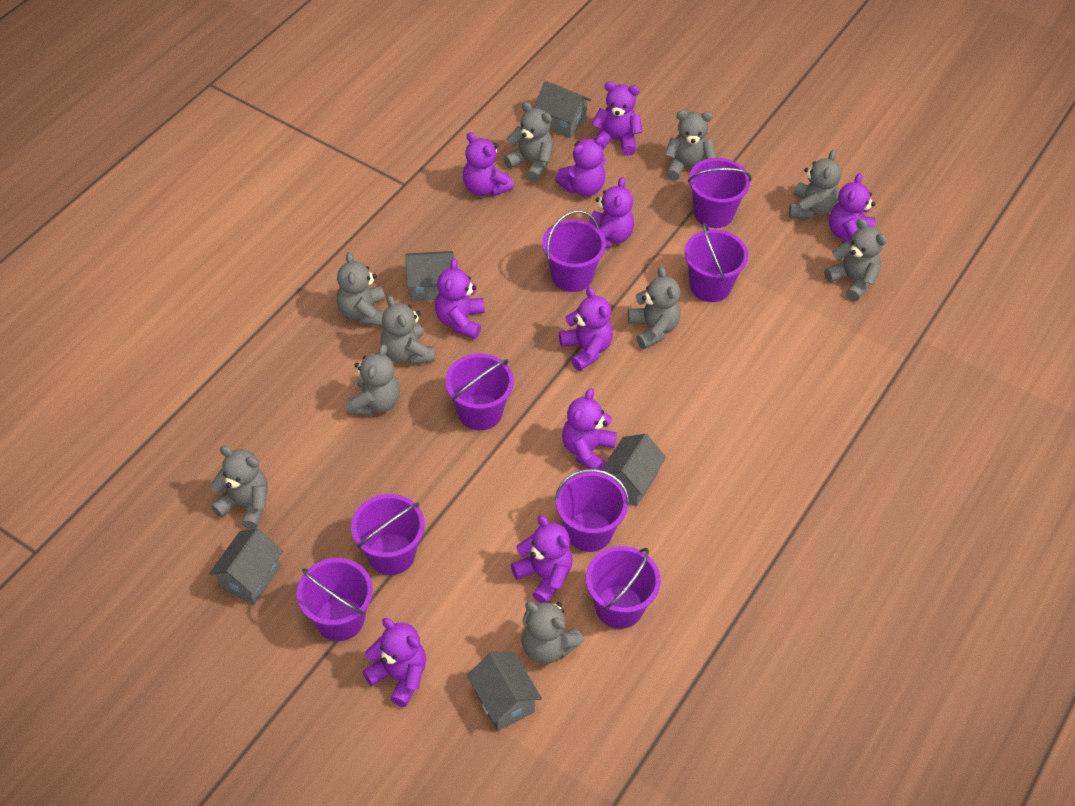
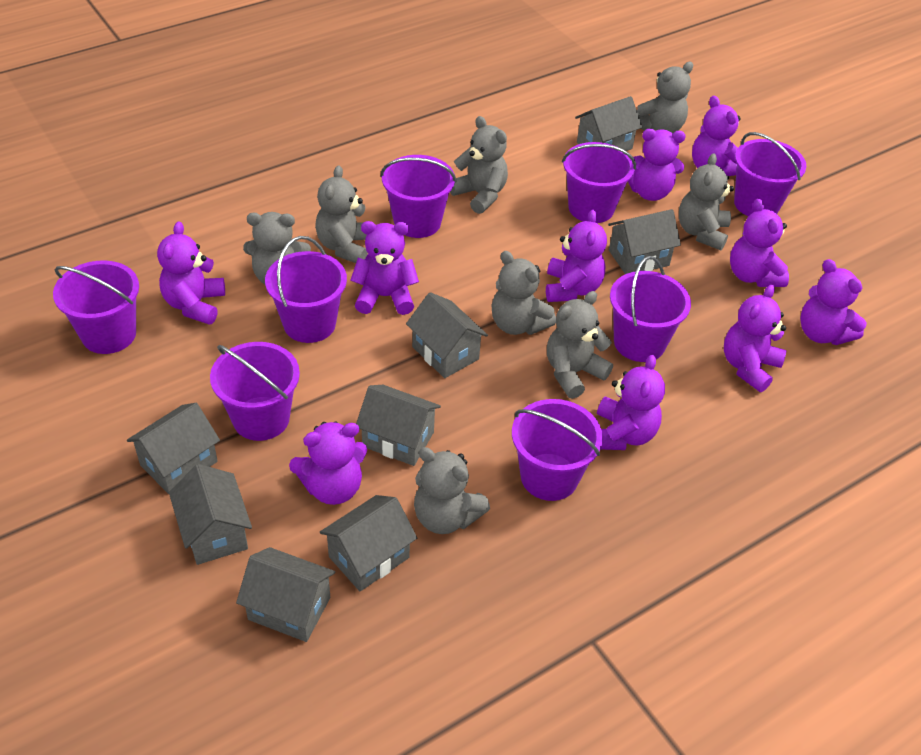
grey house: 5 -> 8
grey teddy bear: 10 -> 8

